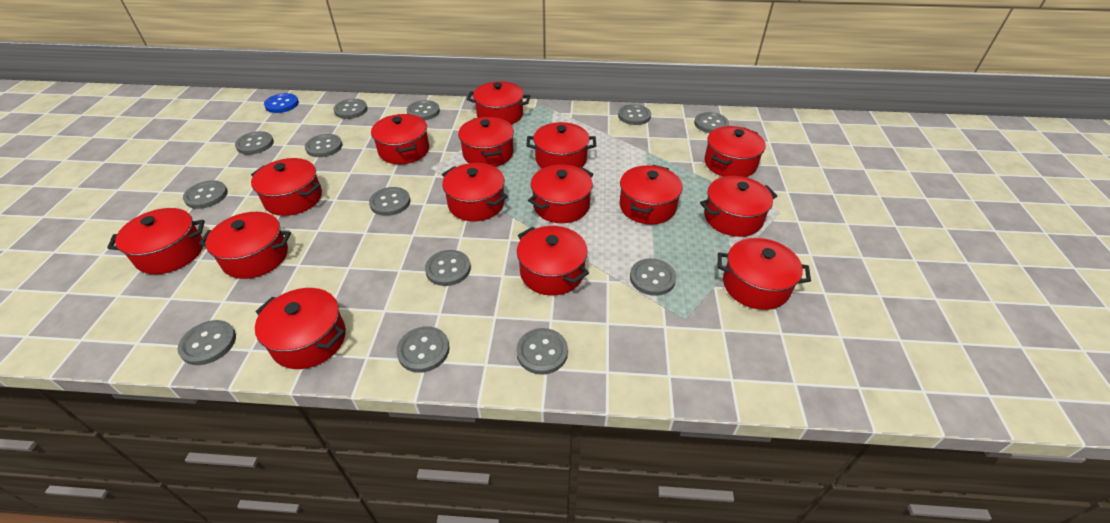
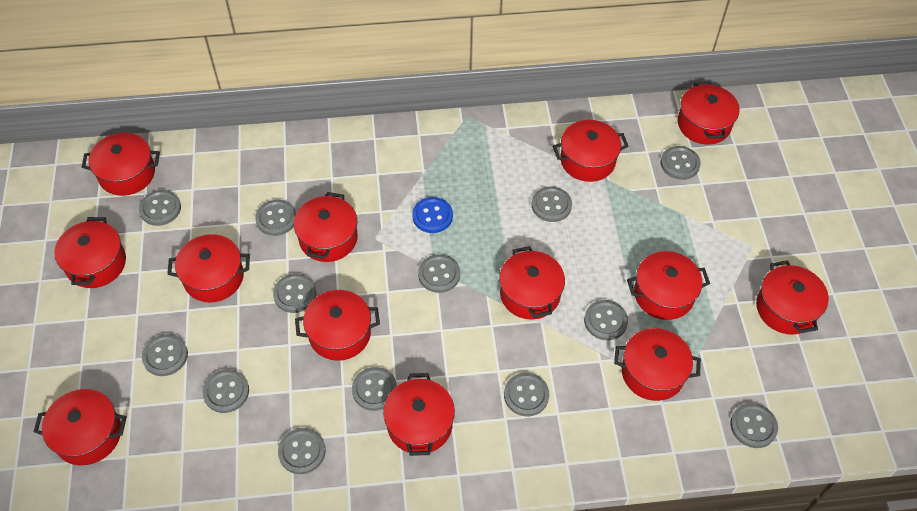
red pot: 15 -> 13

